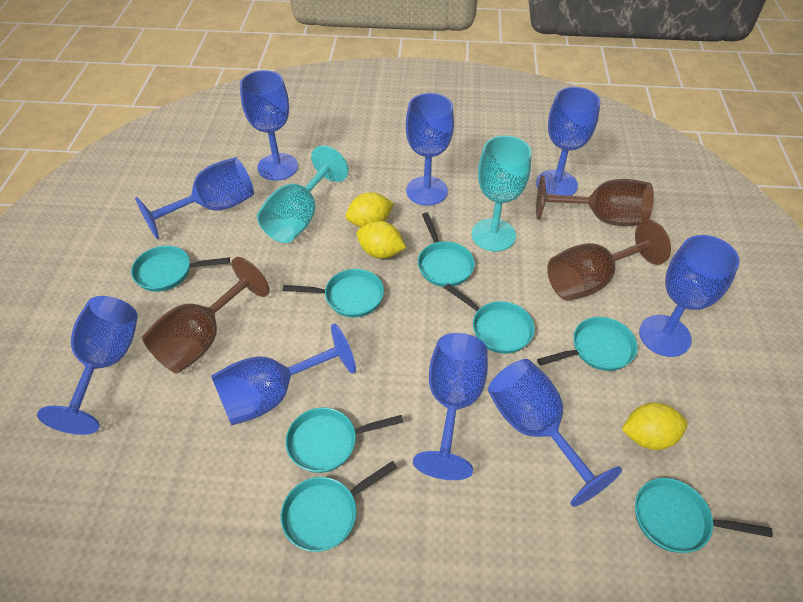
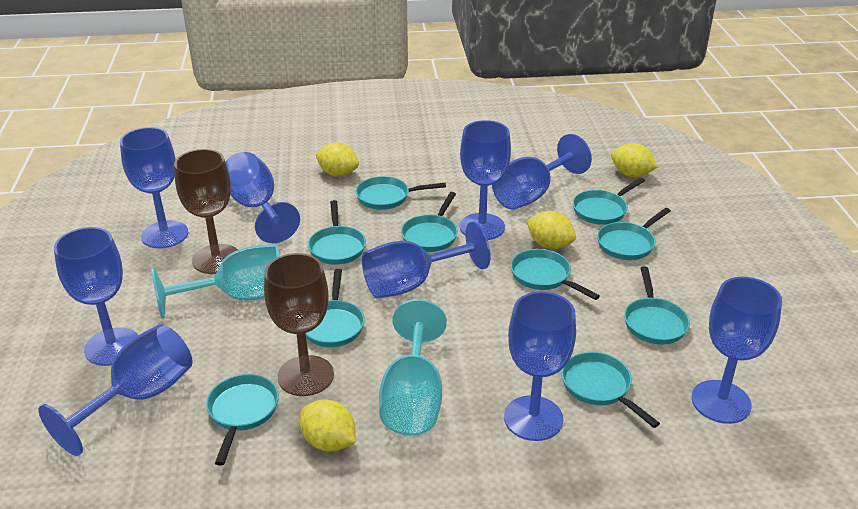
brown goblet: 3 -> 2
turquoise pan: 8 -> 10
yellow lemon: 3 -> 4

